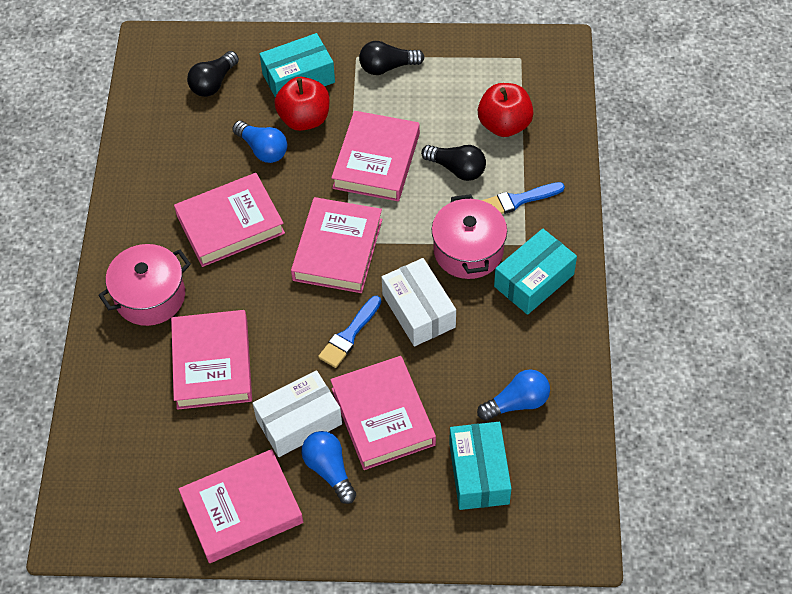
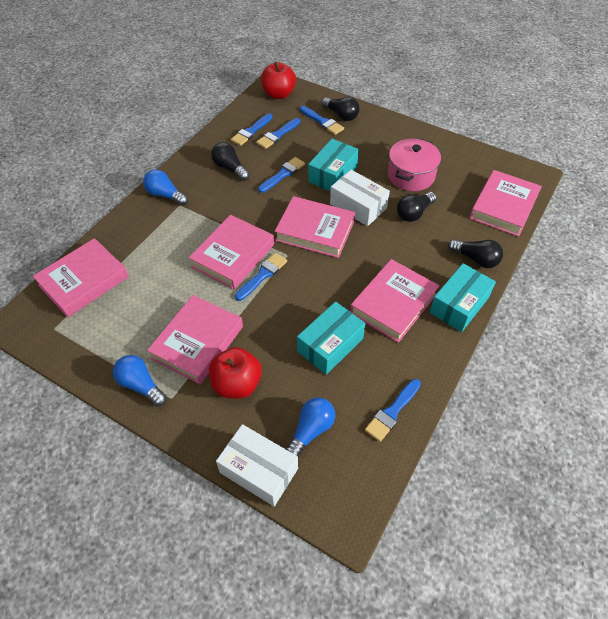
black light bulb: 3 -> 4
blue brush: 2 -> 6
pink pot: 2 -> 1

